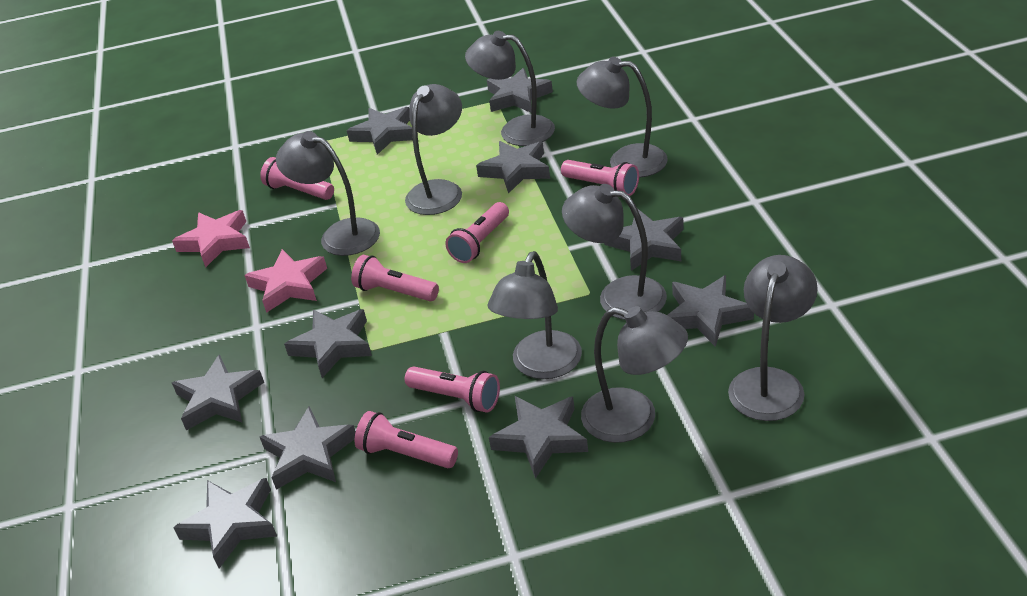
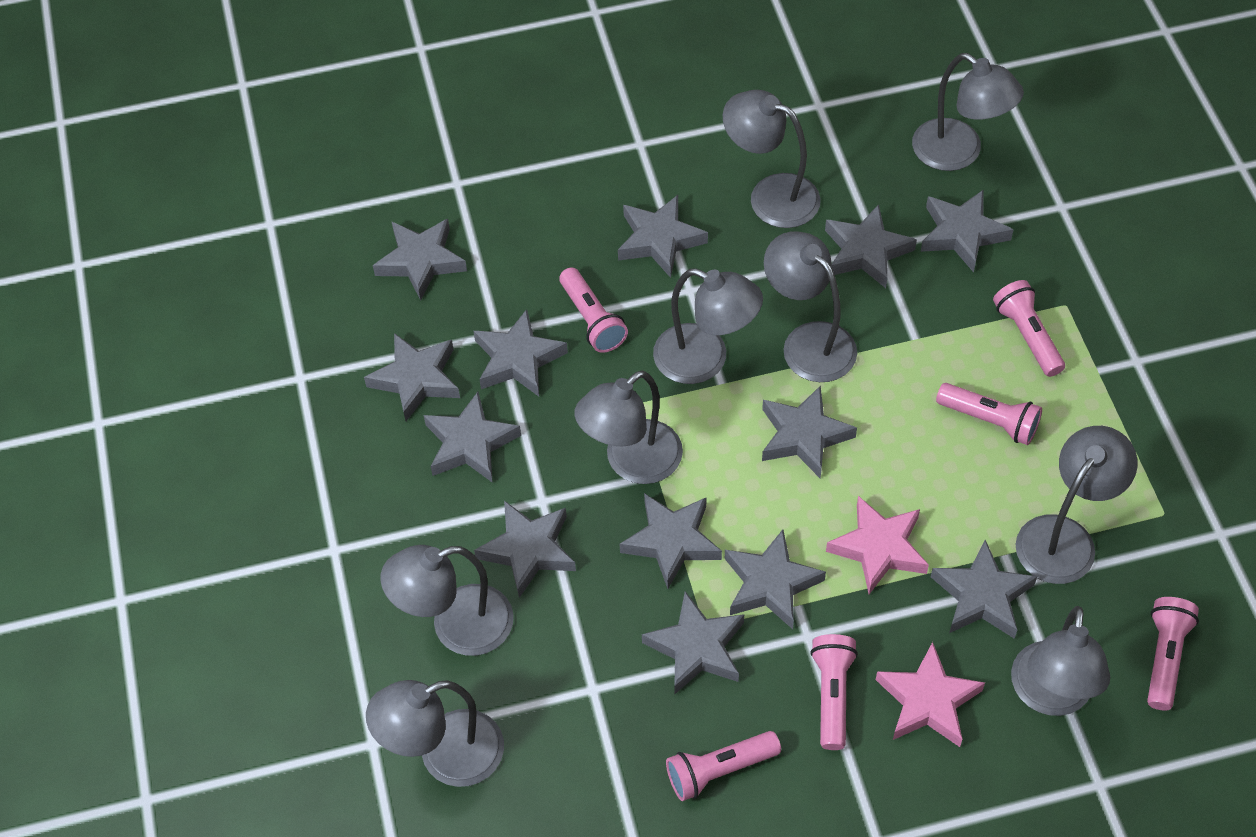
grey lamp: 8 -> 9
grey star: 10 -> 13

